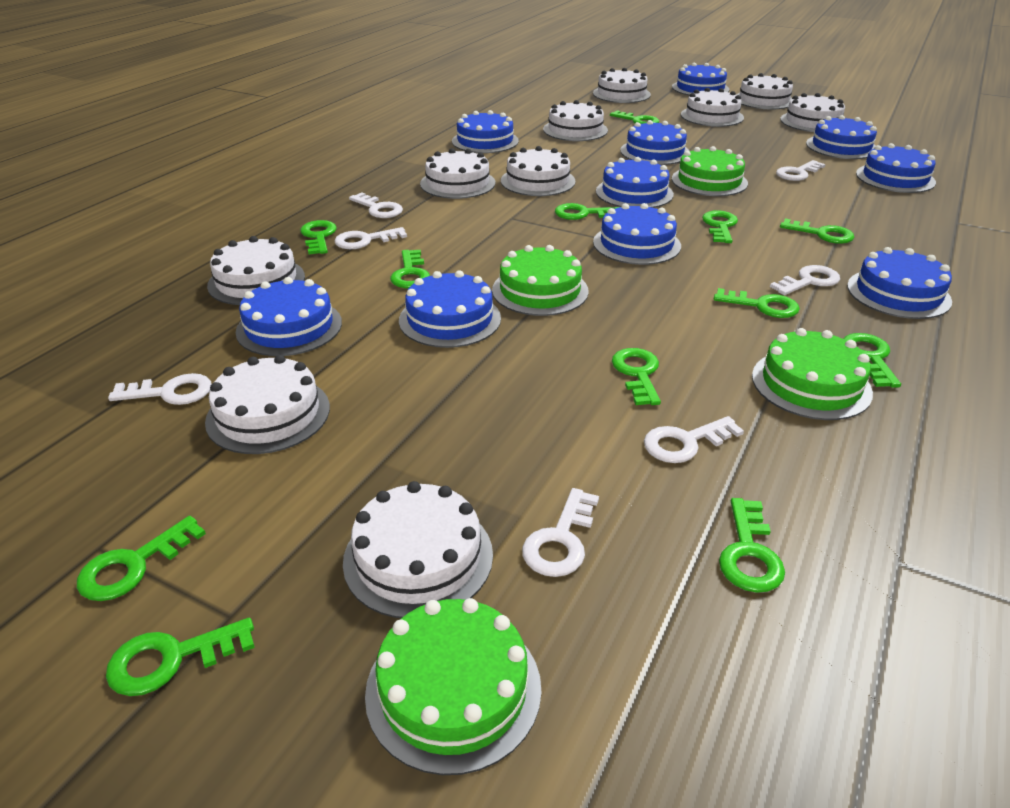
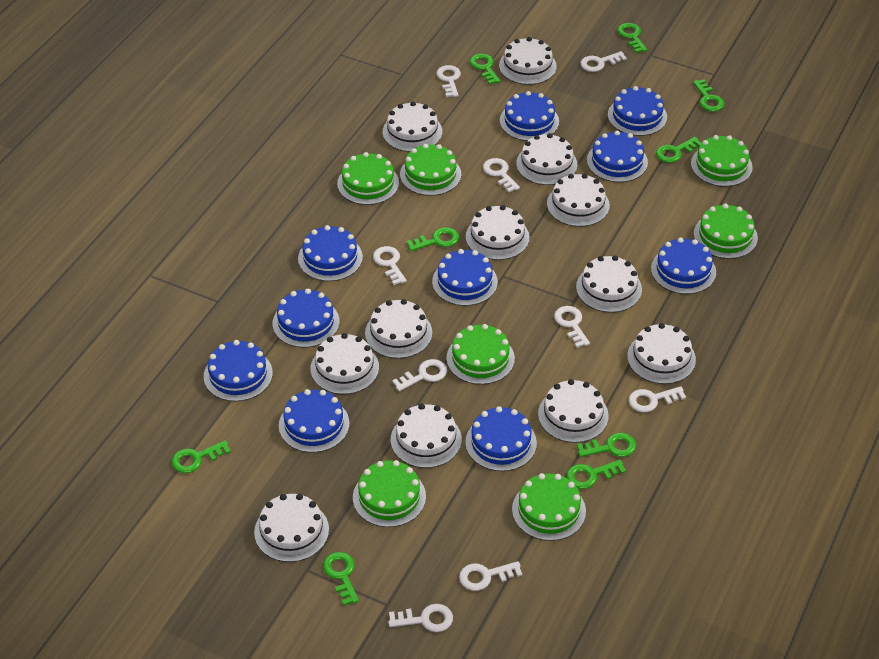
green cake: 4 -> 7
green key: 12 -> 9
white cake: 10 -> 12
white key: 7 -> 9

